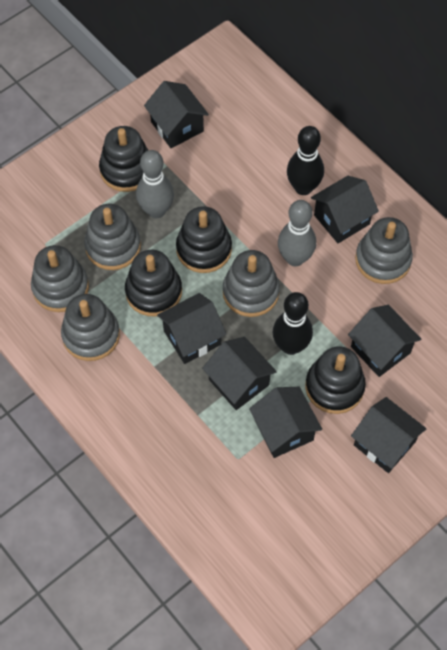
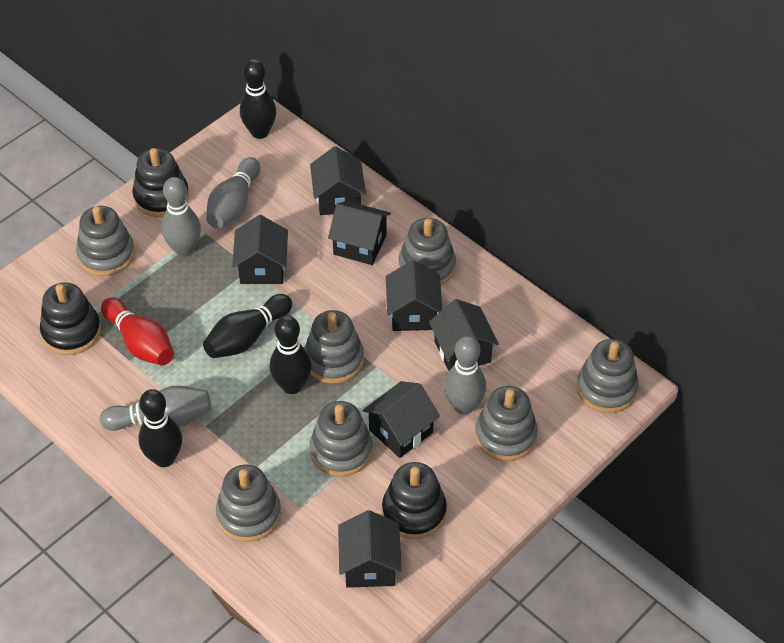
black bowling pin: 2 -> 4
black stacking toy: 4 -> 3
grey bowling pin: 2 -> 4
grey stacking toy: 5 -> 7
red bowling pin: 0 -> 1

